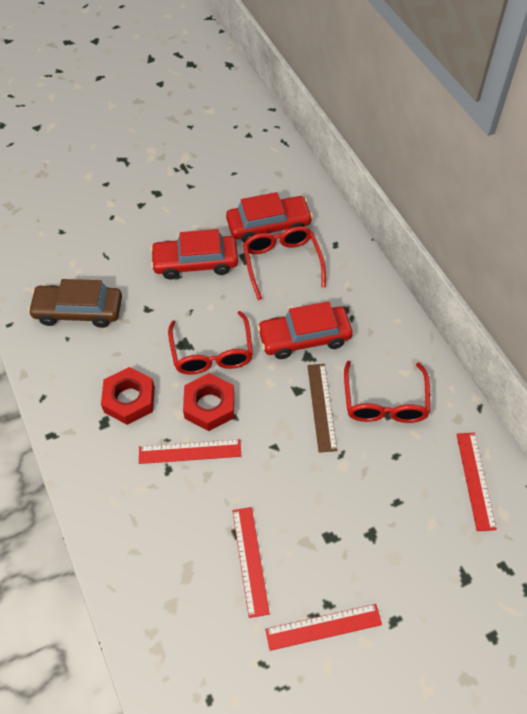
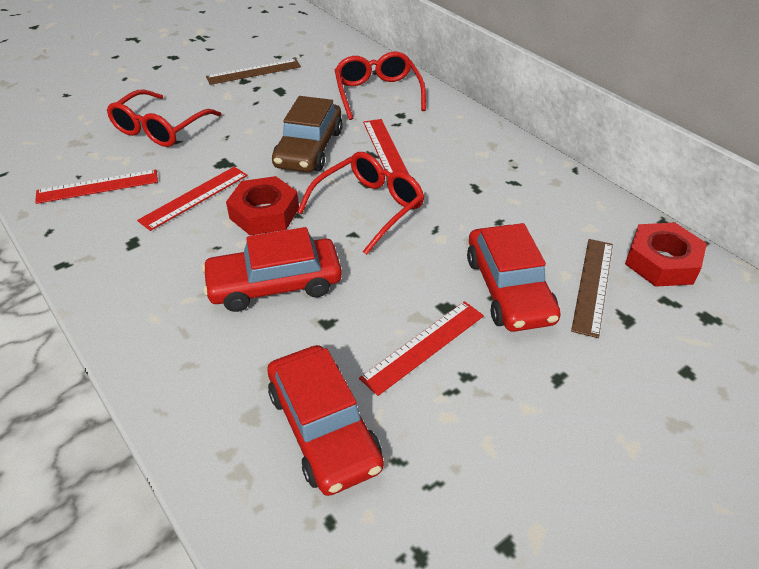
brown ruler: 1 -> 2

